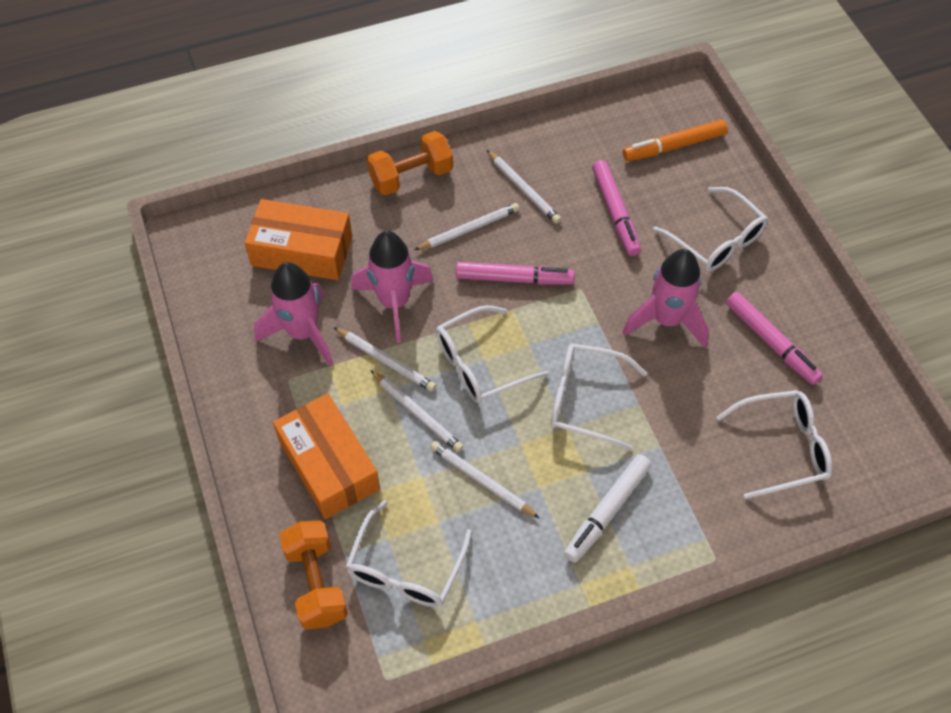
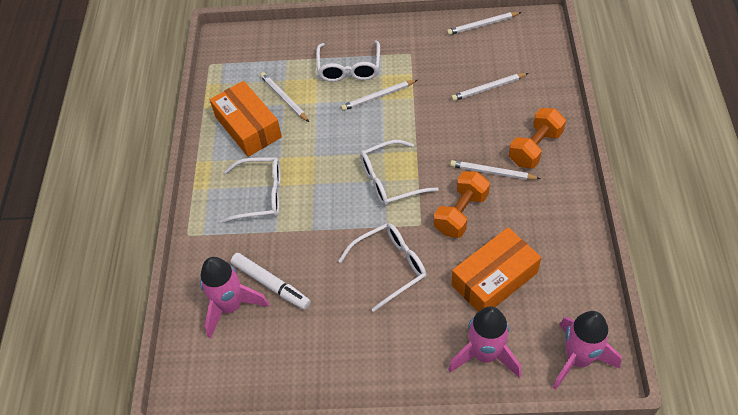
orange marker: 1 -> 0
pink marker: 3 -> 0
white glasses: 5 -> 4

